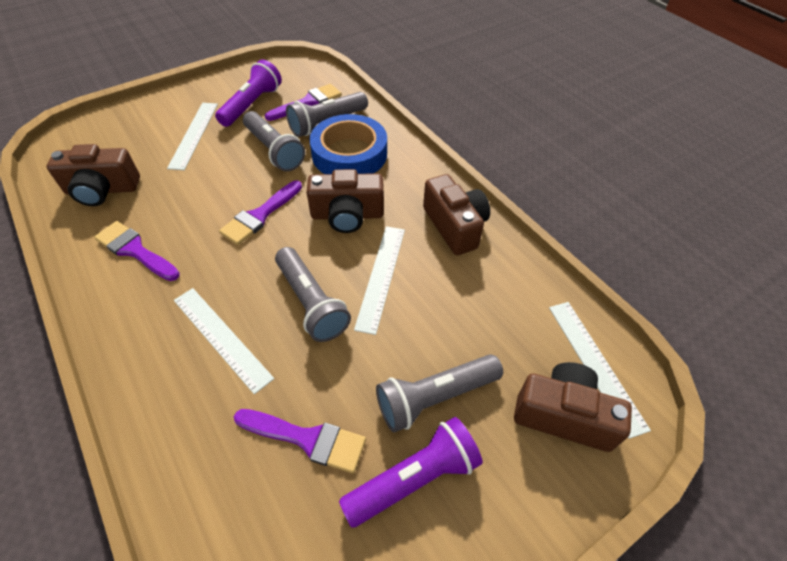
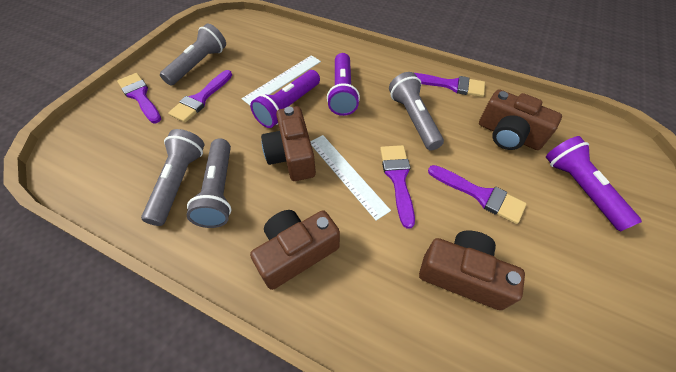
blue tape: 1 -> 0
purple brush: 4 -> 5
purple flashlight: 2 -> 3
white ruler: 4 -> 2

